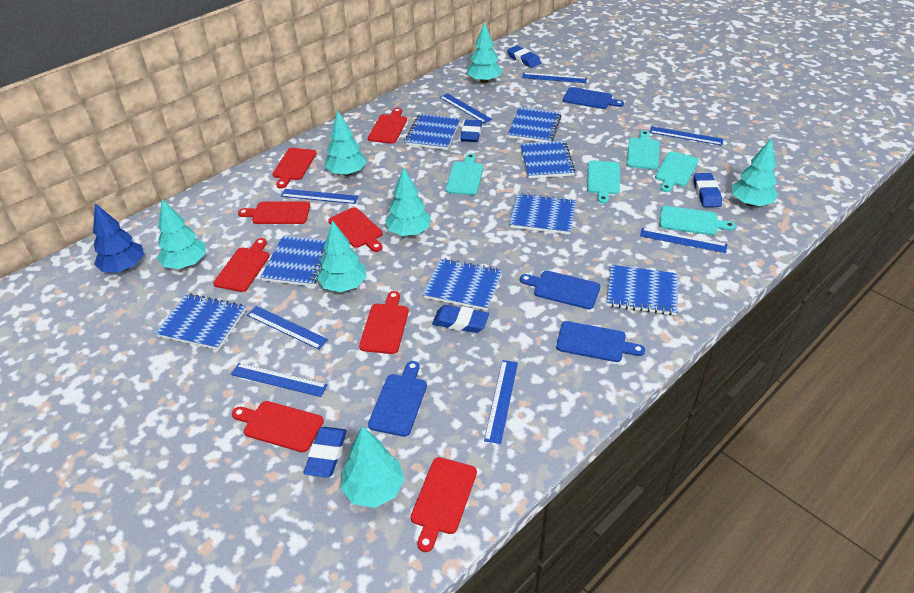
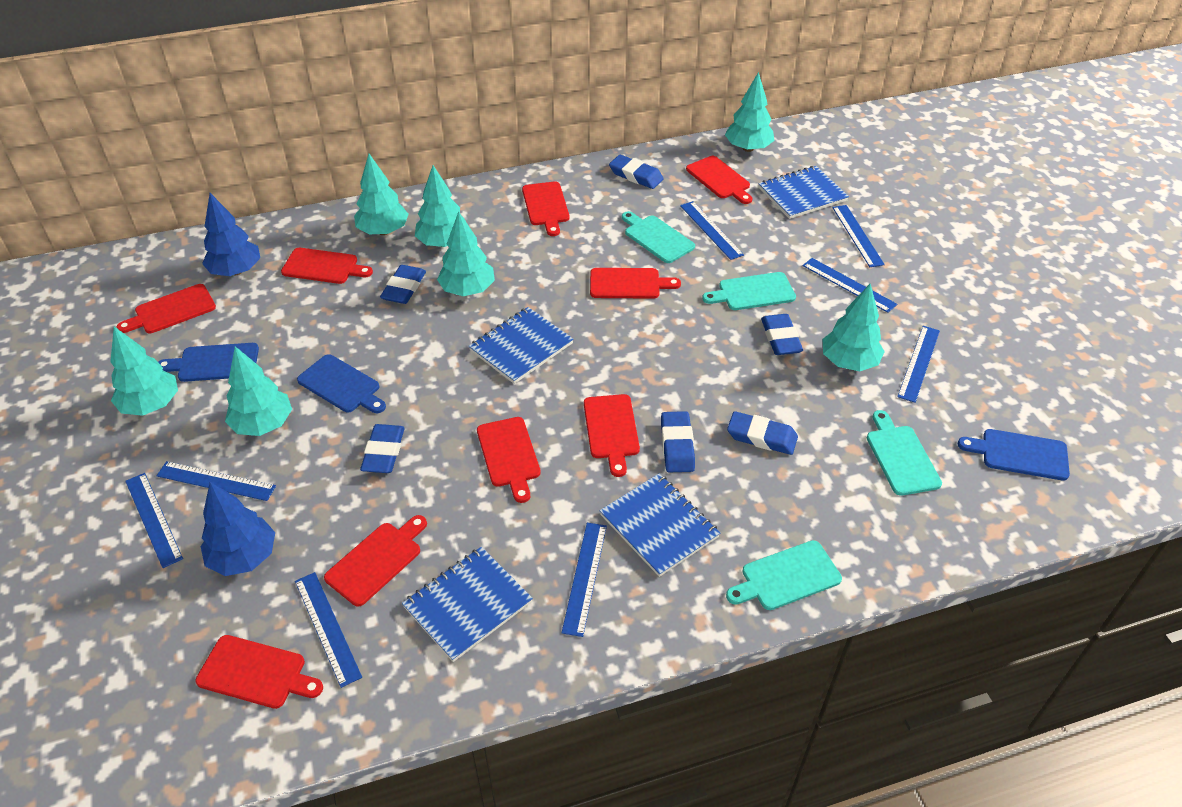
blue cutting board: 4 -> 3
blue eraser: 5 -> 6
blue notebook: 8 -> 4
blue tree: 1 -> 2
red cutting board: 8 -> 9
turquoise cutting board: 5 -> 4

